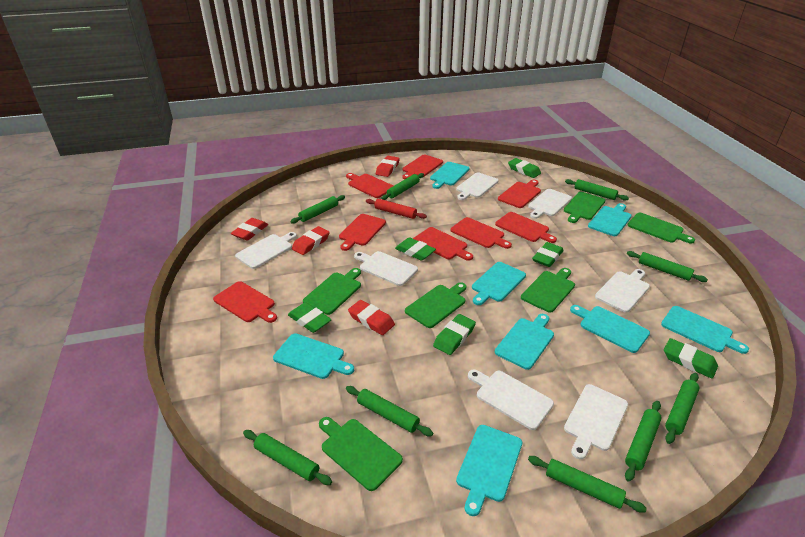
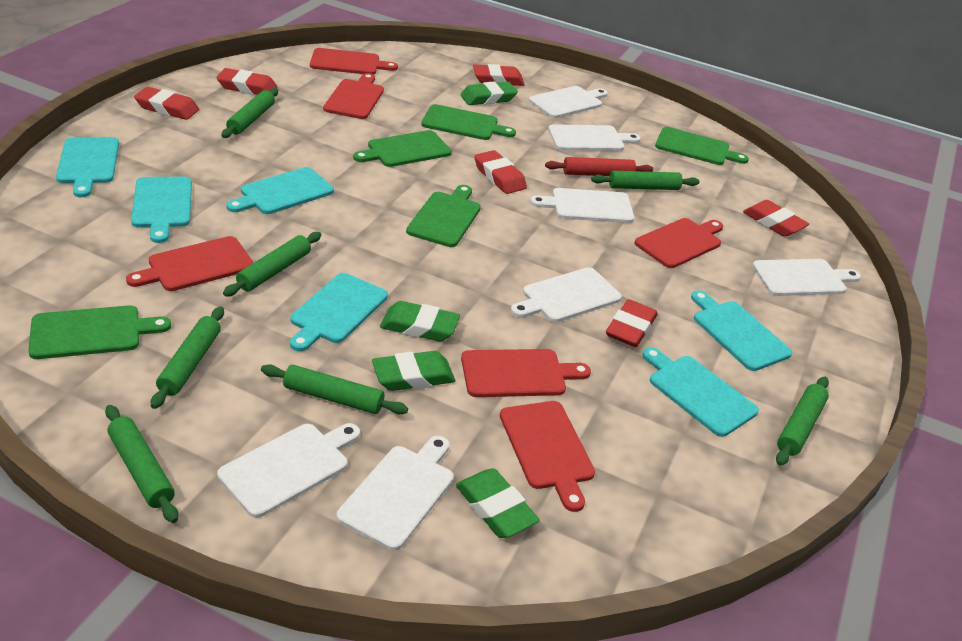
green cutting board: 6 -> 5
green eraser: 6 -> 4
green rolling pin: 9 -> 7
red cutting board: 8 -> 6
red eraser: 4 -> 6
turquoise cutting board: 8 -> 6

